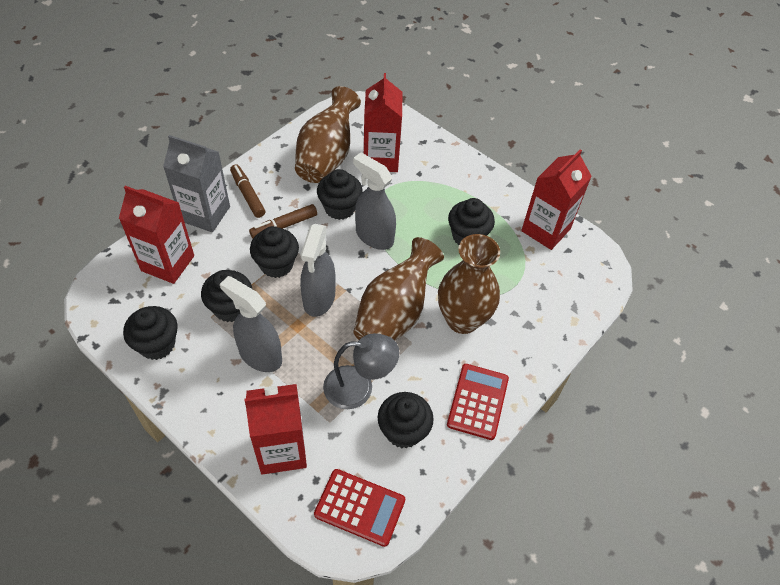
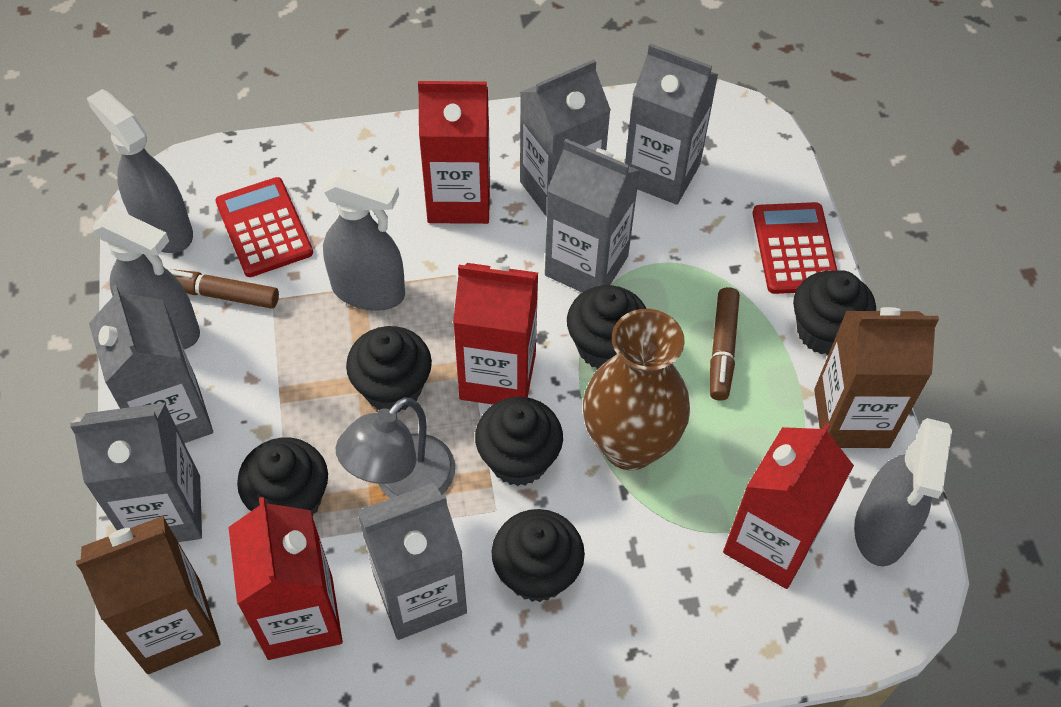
brown carton: 0 -> 2
brown vase: 3 -> 1
grey carton: 1 -> 6
grey spray bottle: 3 -> 4

